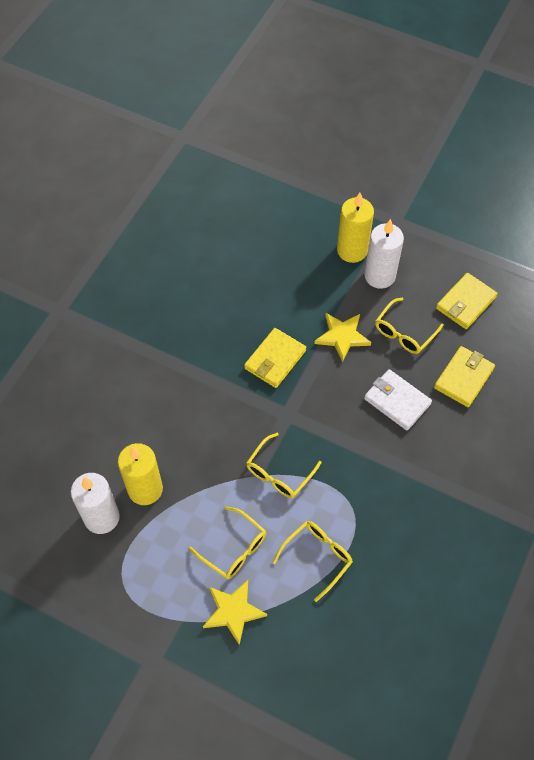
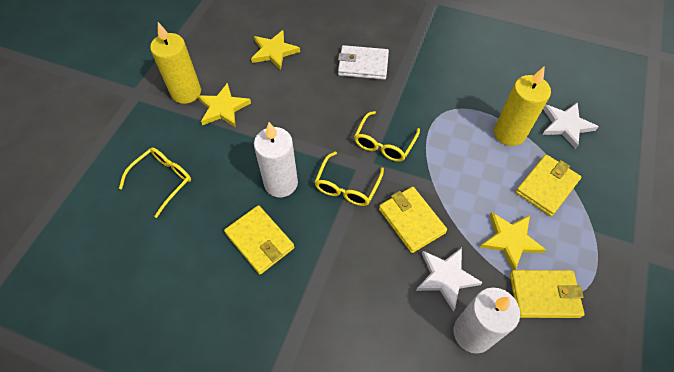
white star: 0 -> 2
yellow glasses: 4 -> 3
yellow star: 2 -> 3
yellow wallet: 3 -> 4

